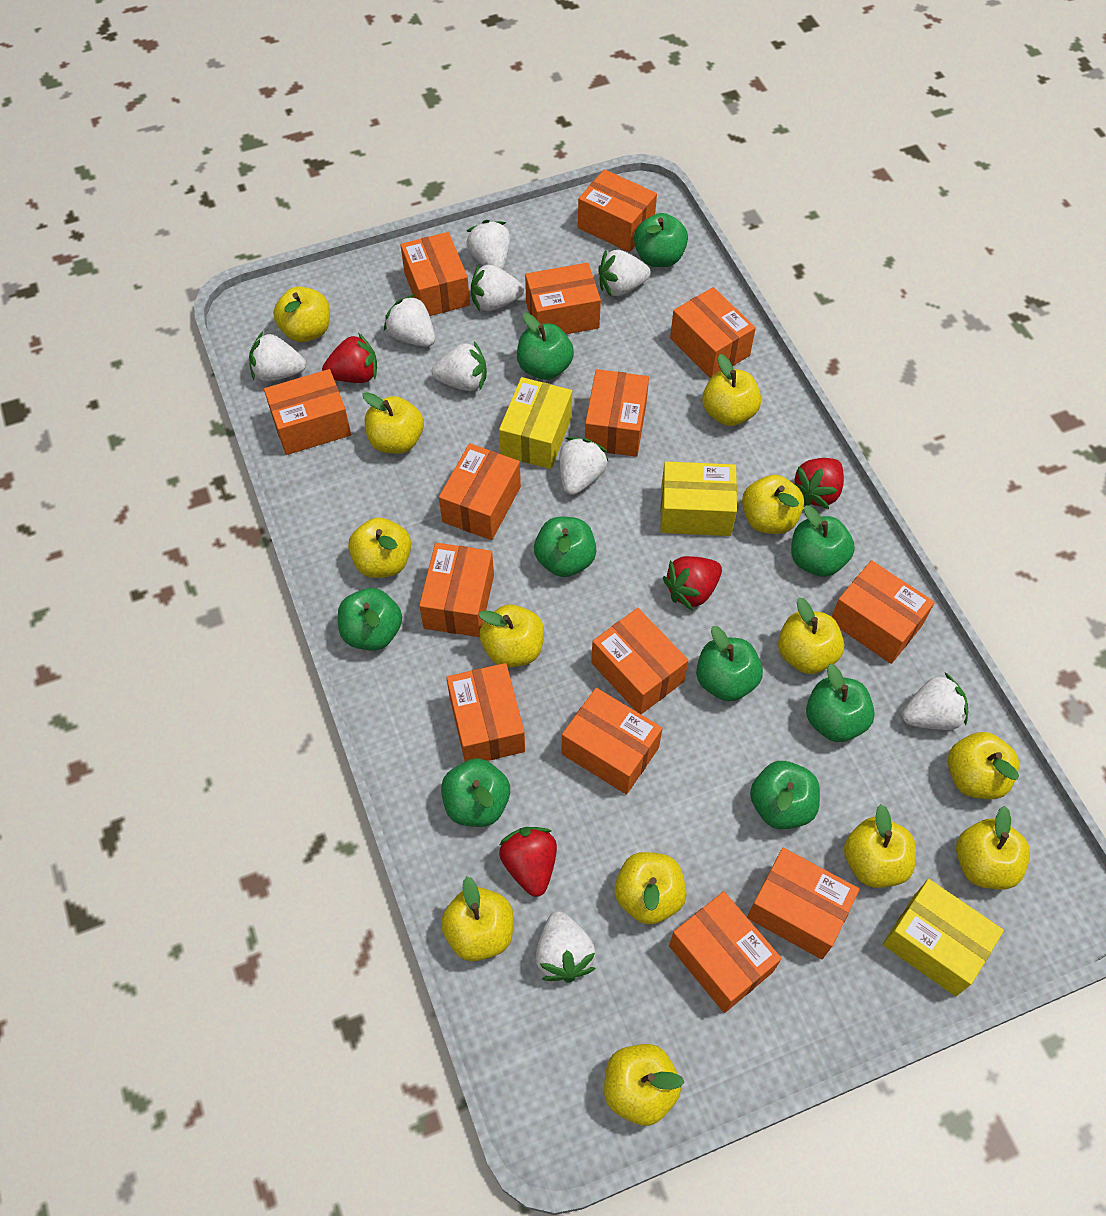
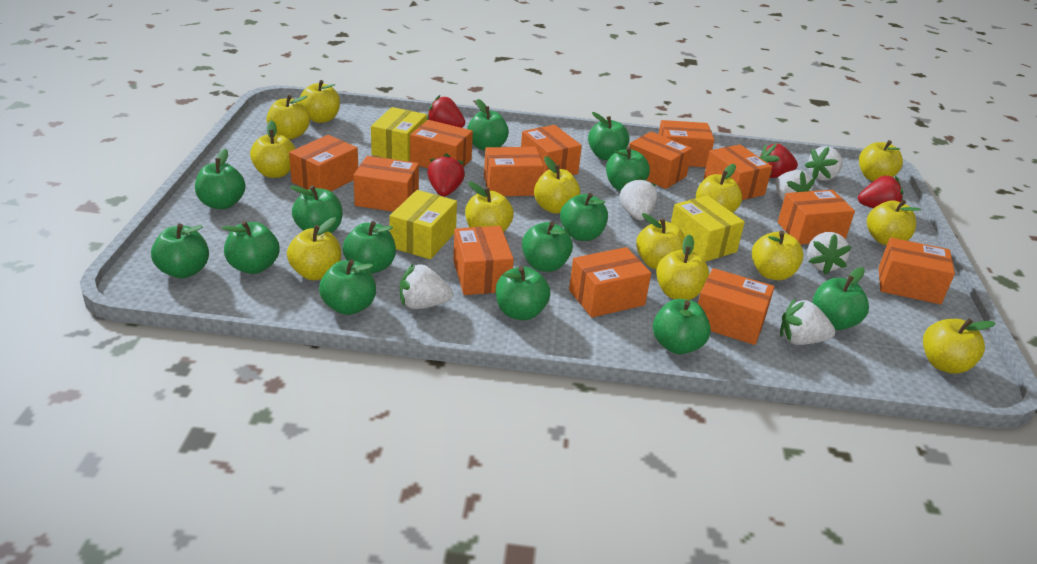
green apple: 9 -> 14
orange box: 14 -> 13
white strawberry: 9 -> 6

